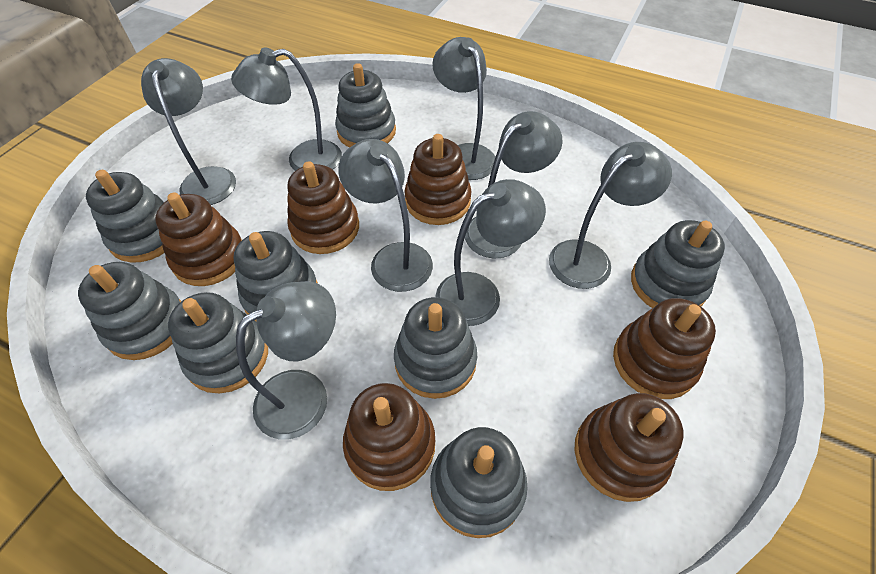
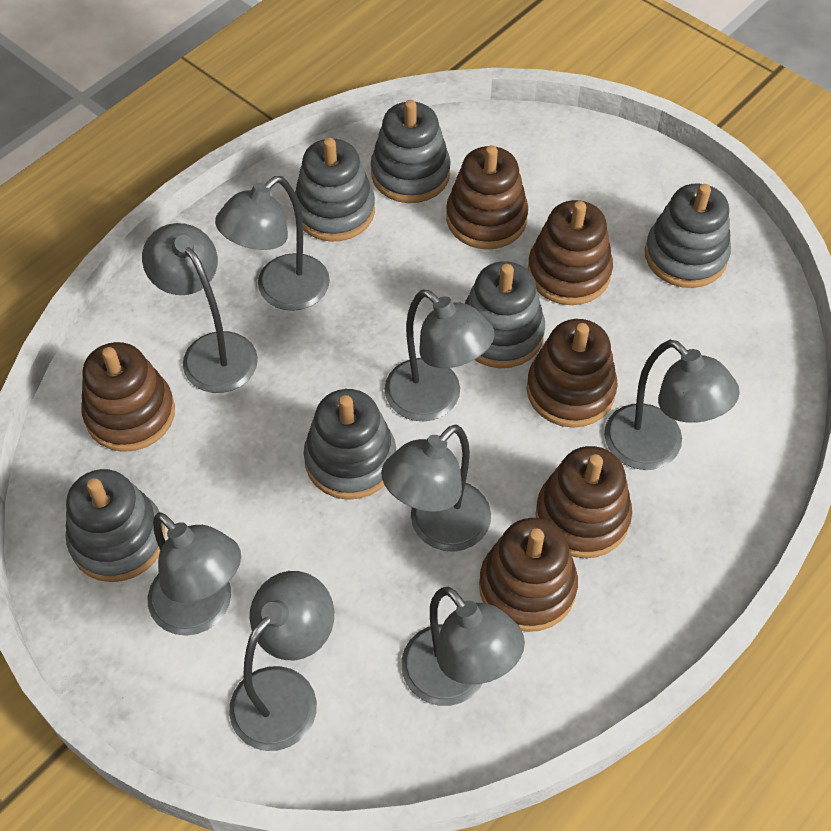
grey stacking toy: 8 -> 6

